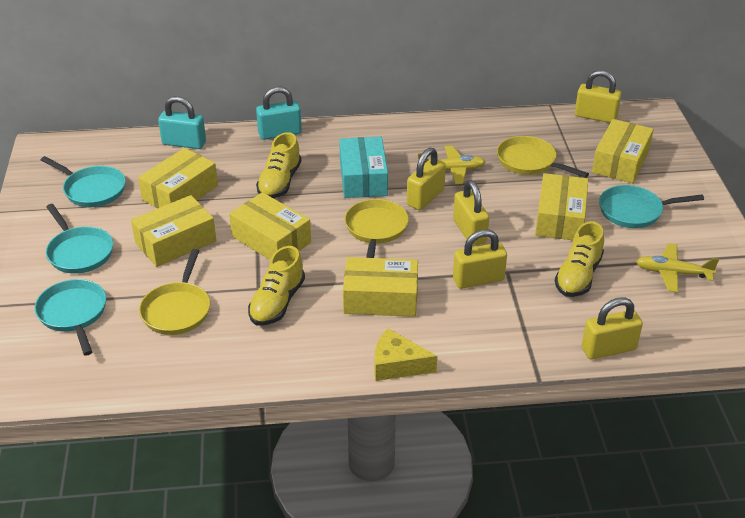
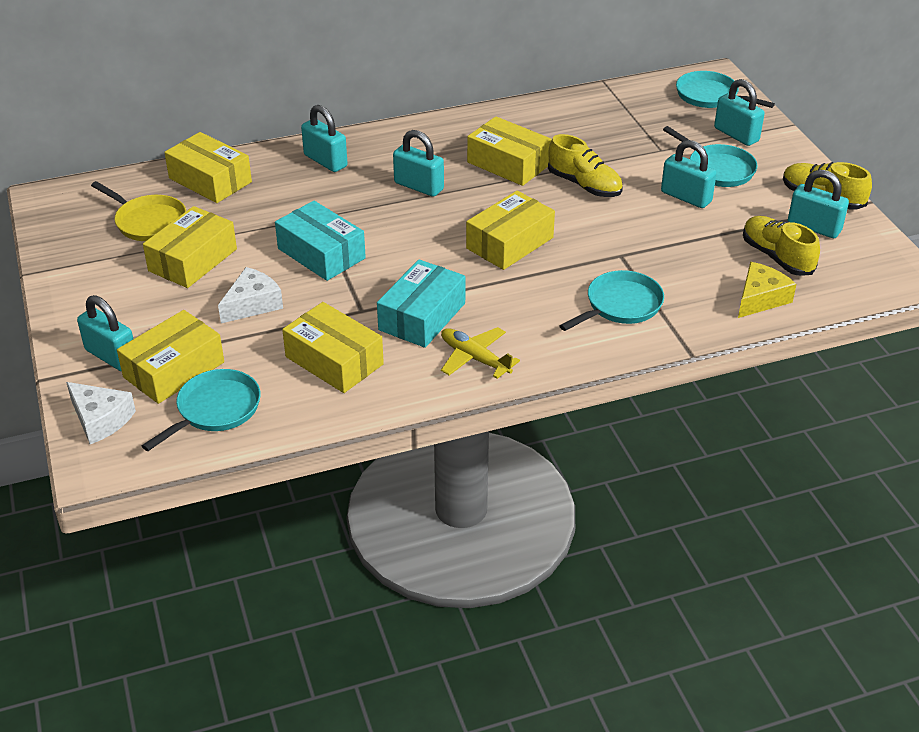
turquoise box: 1 -> 2
turquoise padlock: 2 -> 6
white cheese: 0 -> 2
yellow padlock: 5 -> 0
yellow pan: 3 -> 1
yellow plane: 2 -> 1

